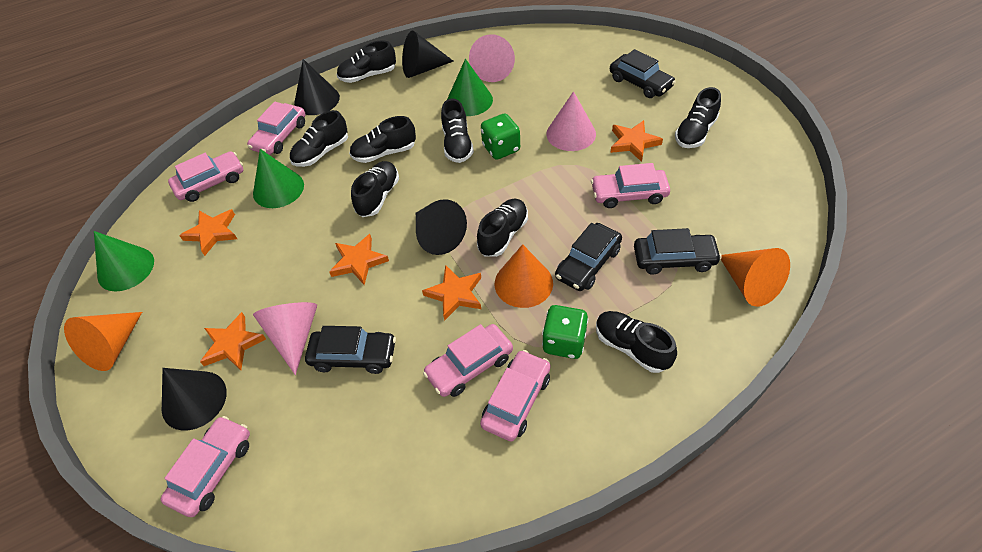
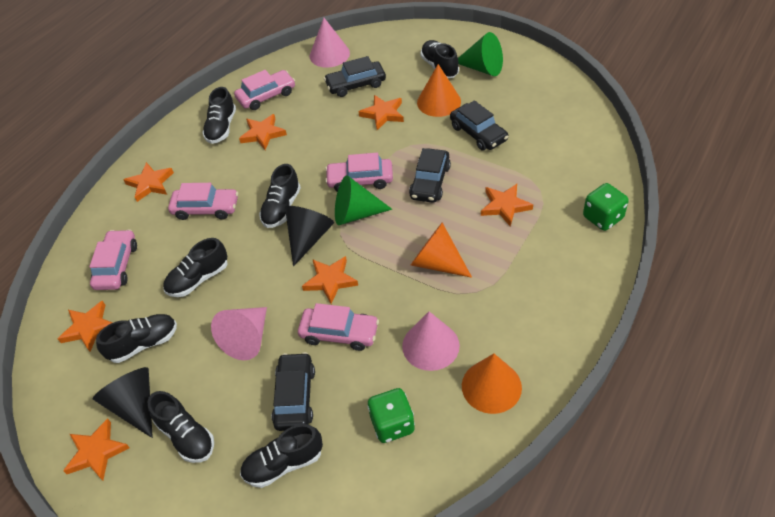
black cone: 4 -> 2
black shoe: 8 -> 7
green cone: 3 -> 2
orange star: 5 -> 7
pink car: 6 -> 5

